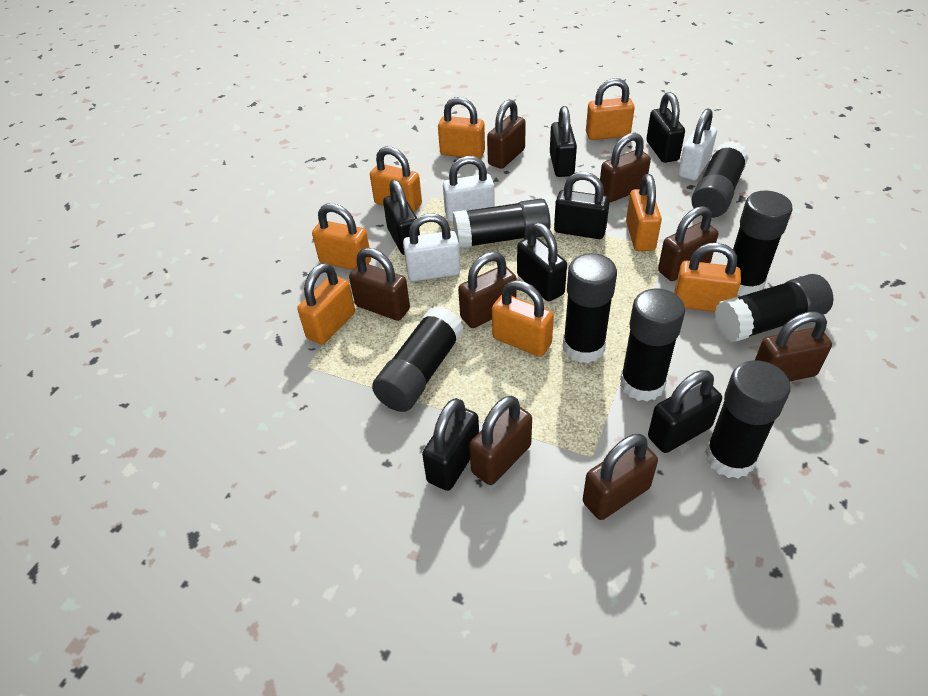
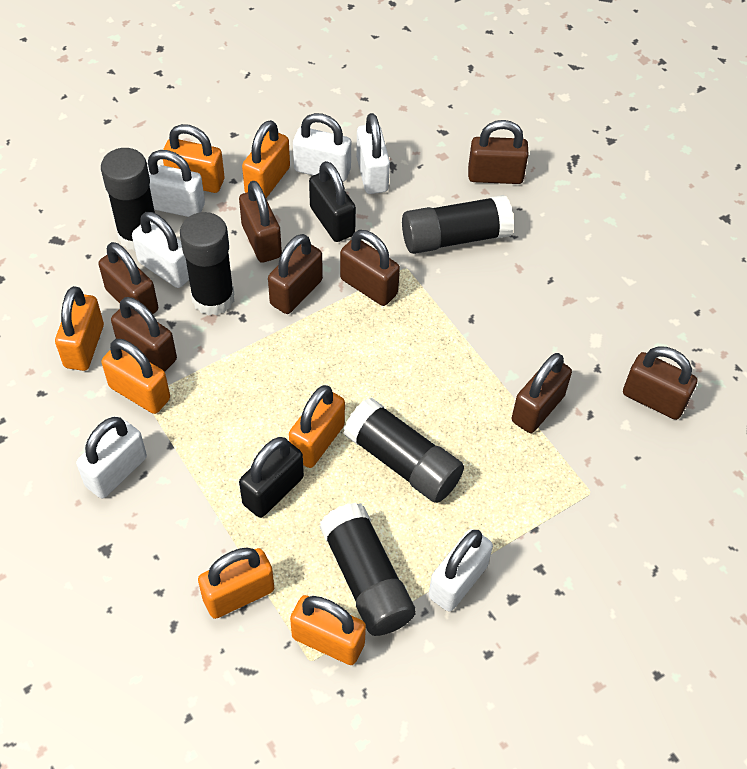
black glue stick: 8 -> 5
black padlock: 7 -> 2
orange padlock: 8 -> 7
white padlock: 3 -> 6

